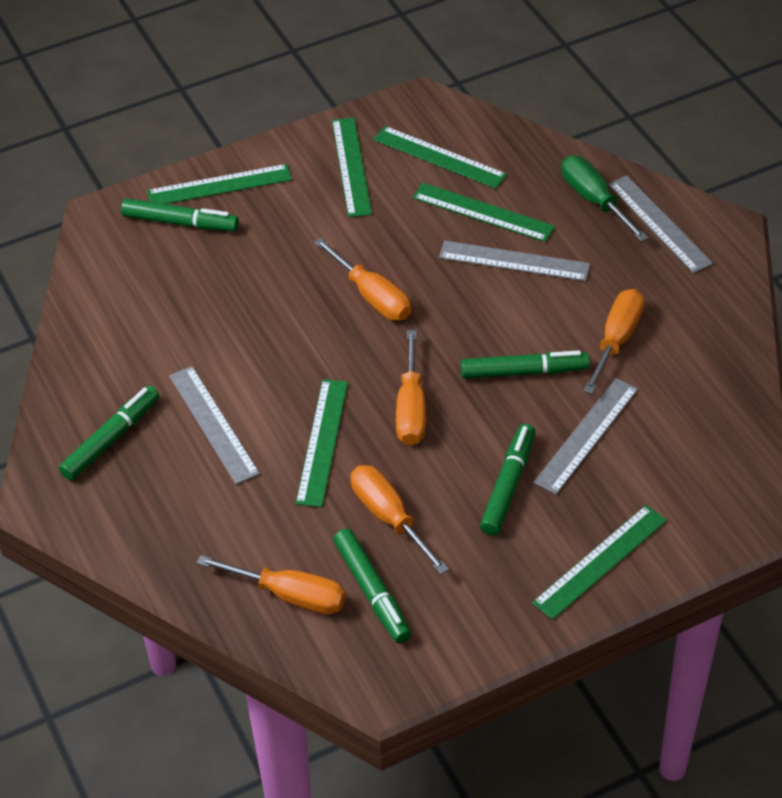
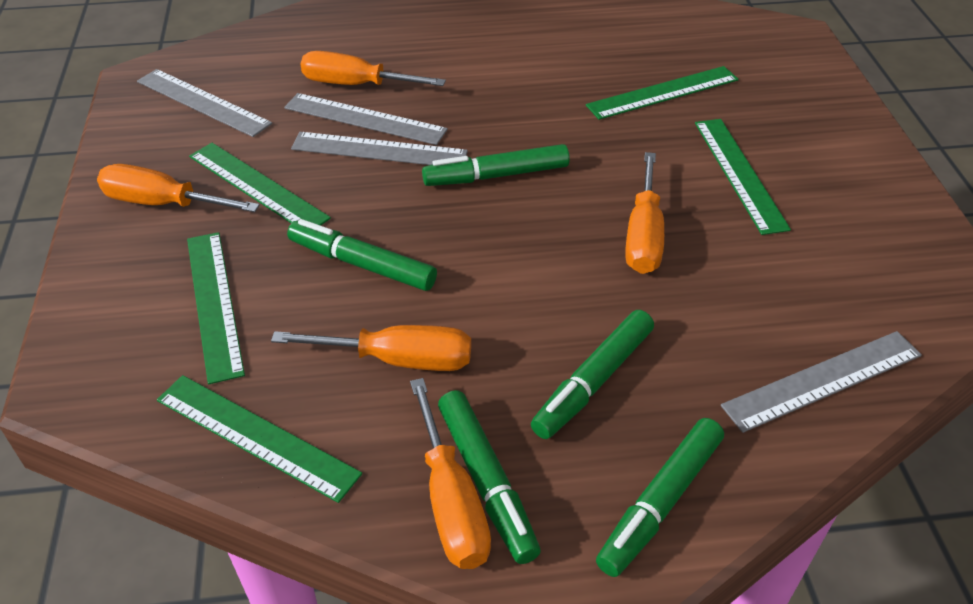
green ruler: 6 -> 5
green screwdriver: 1 -> 0

